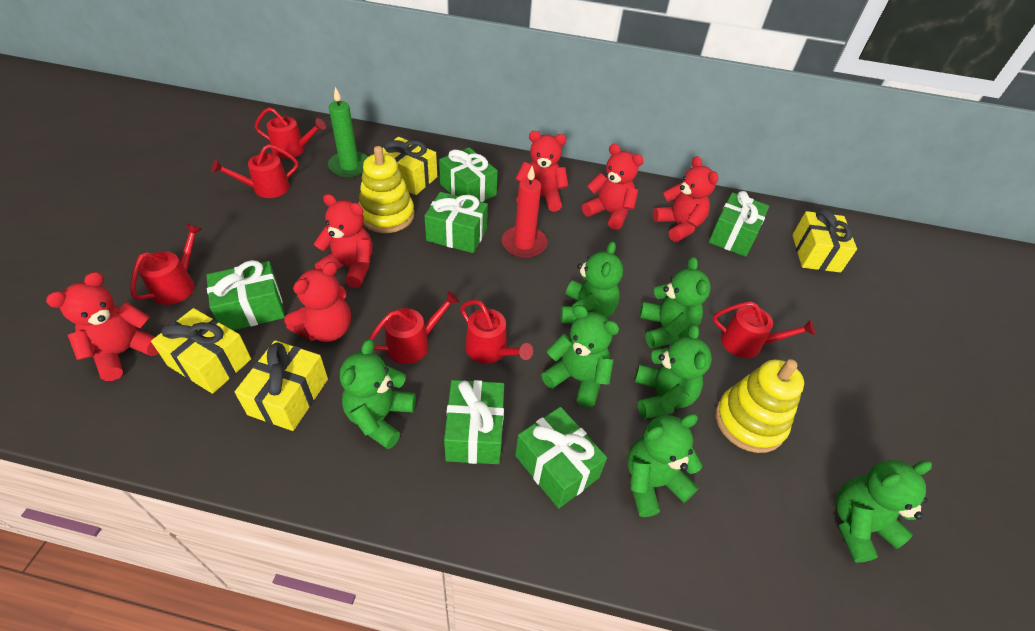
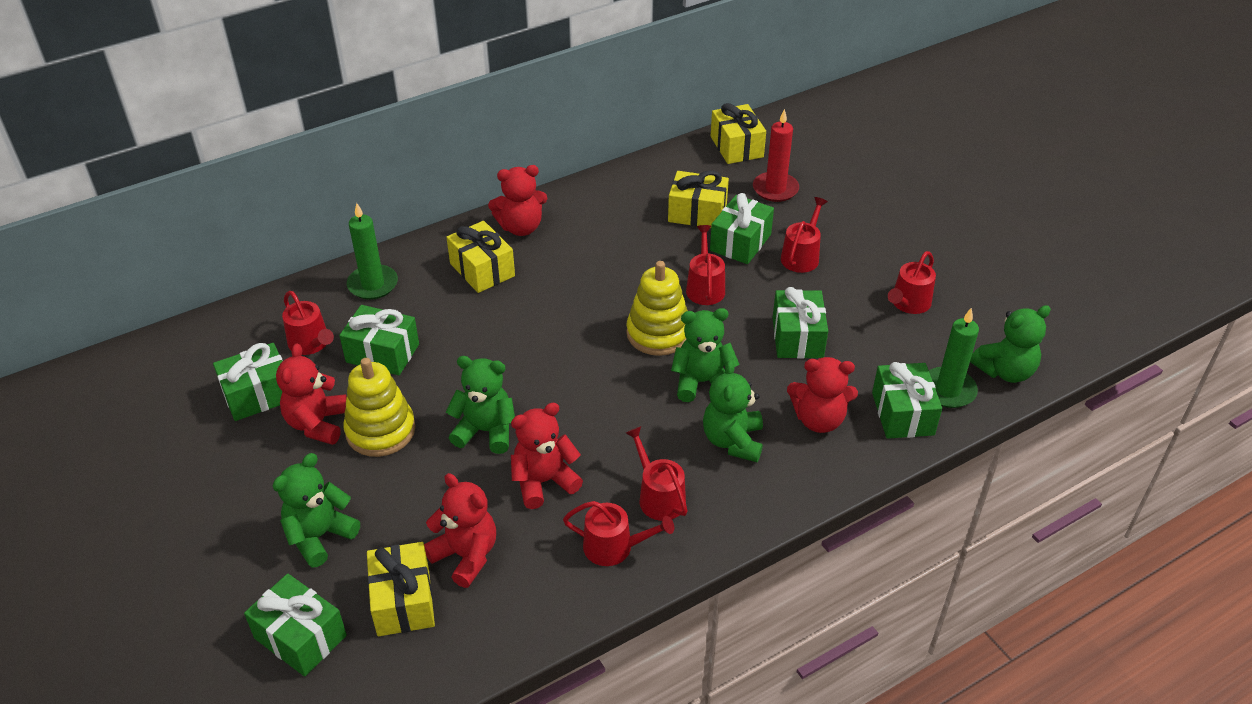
green candle: 1 -> 2
green teddy bear: 7 -> 5
red teddy bear: 6 -> 5

